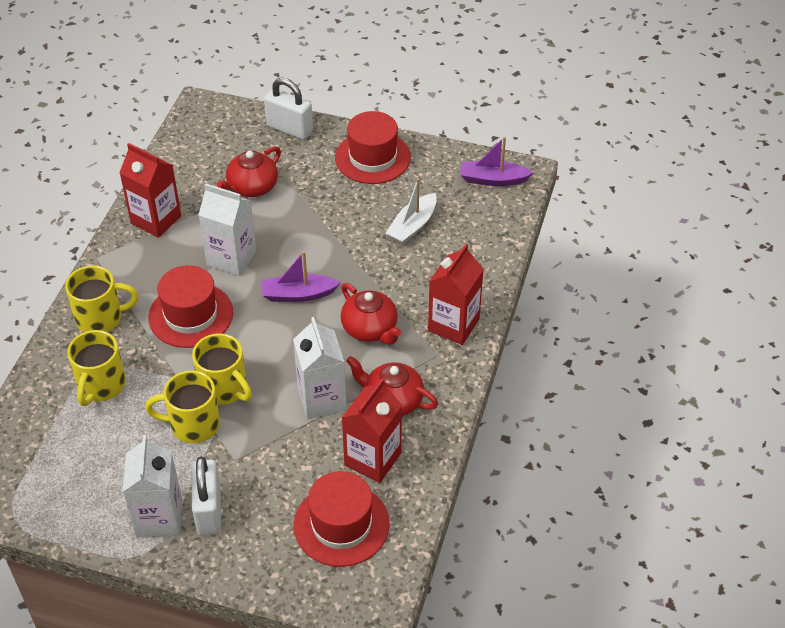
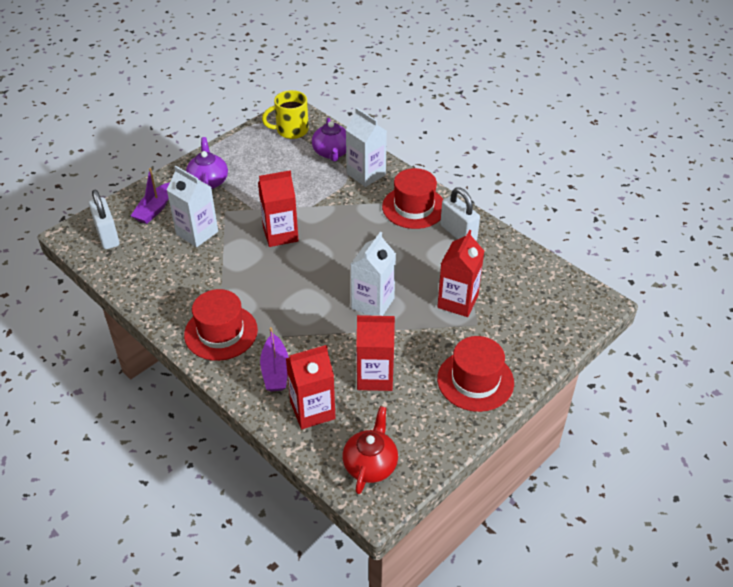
purple teapot: 0 -> 2
red carton: 3 -> 4
red teapot: 3 -> 1
white boat: 1 -> 0
yellow mug: 4 -> 1

